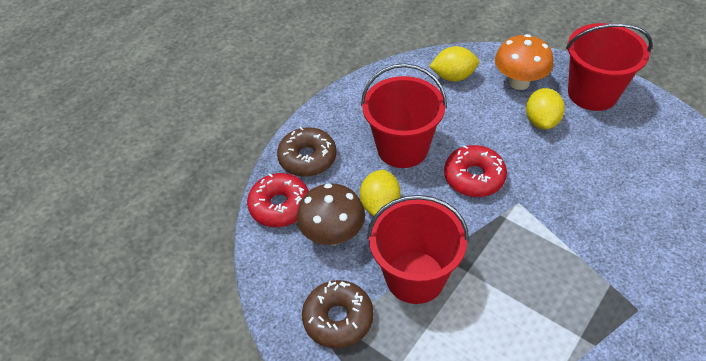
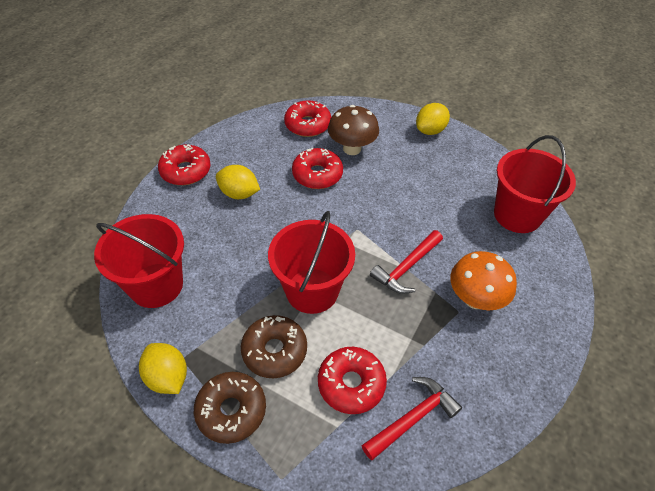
red donut: 2 -> 4
red hammer: 0 -> 2

